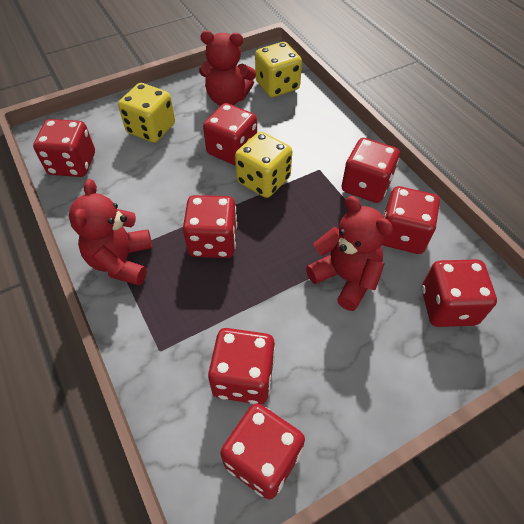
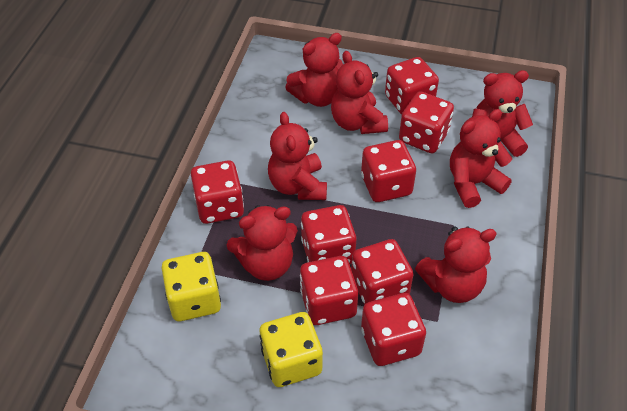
red teddy bear: 3 -> 7
yellow dice: 3 -> 2

